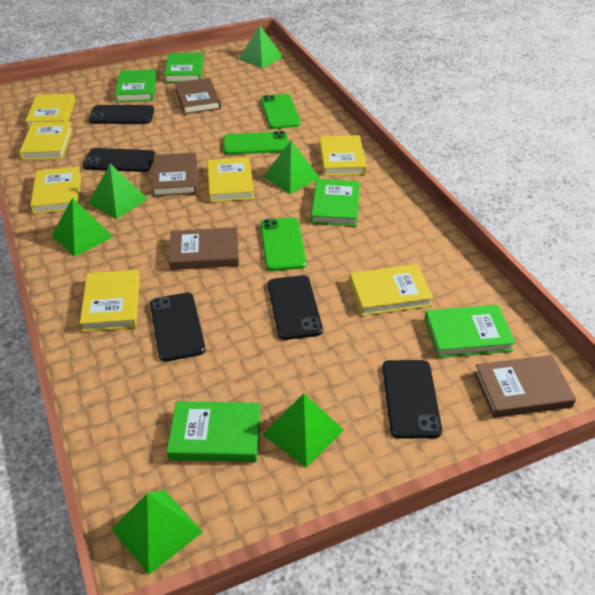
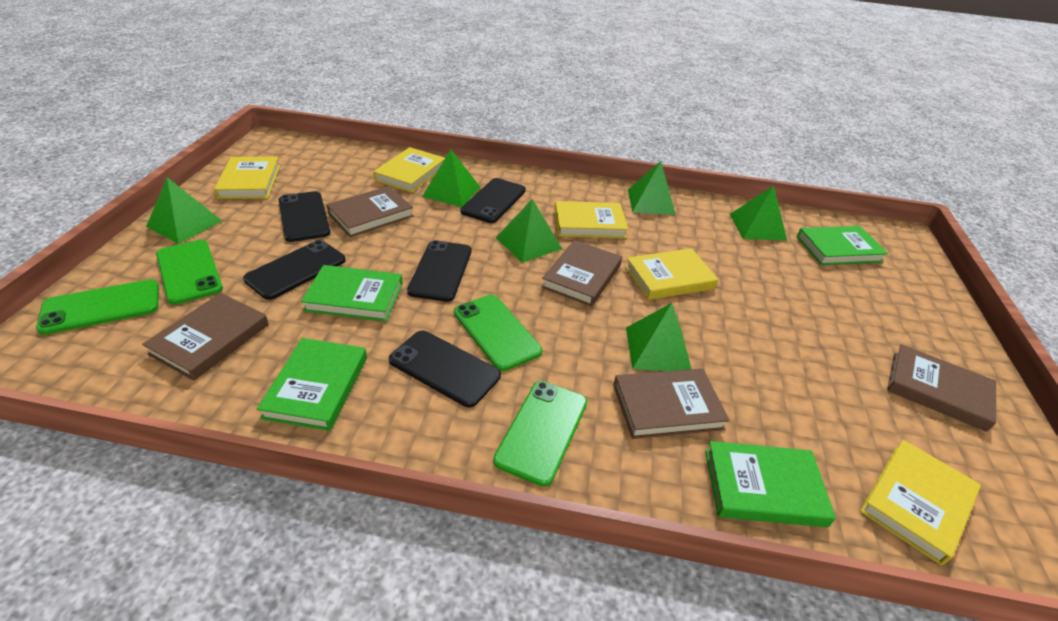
brown book: 4 -> 5
green book: 5 -> 4
green phone: 3 -> 4
yellow book: 7 -> 5

